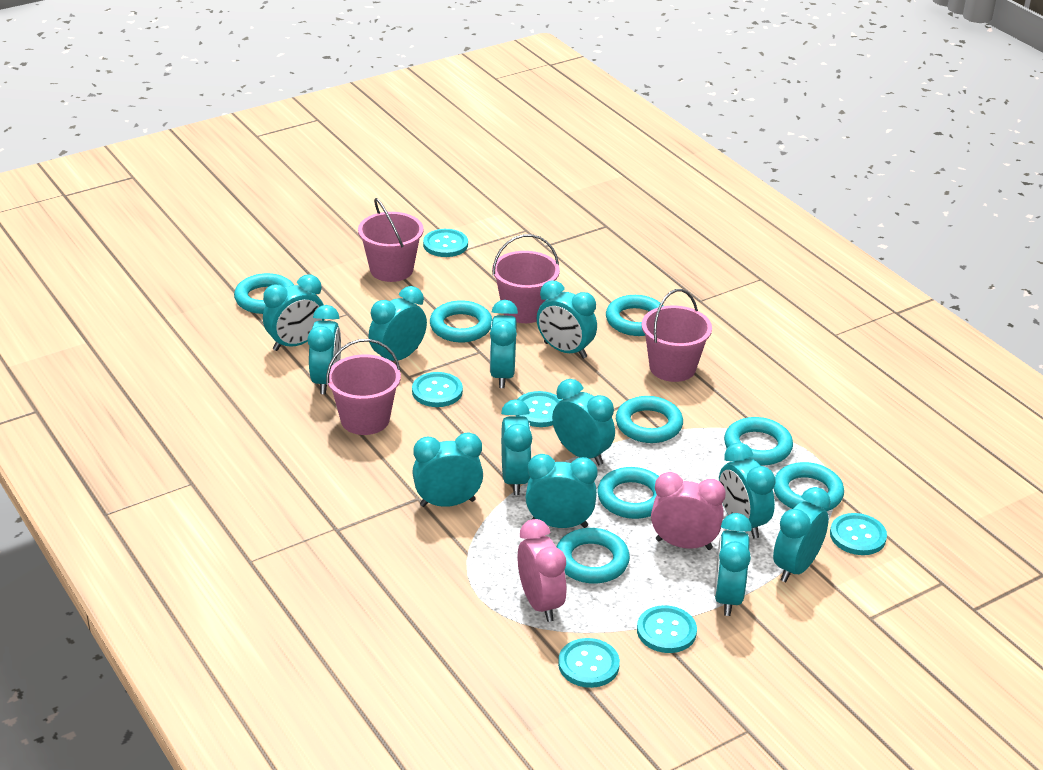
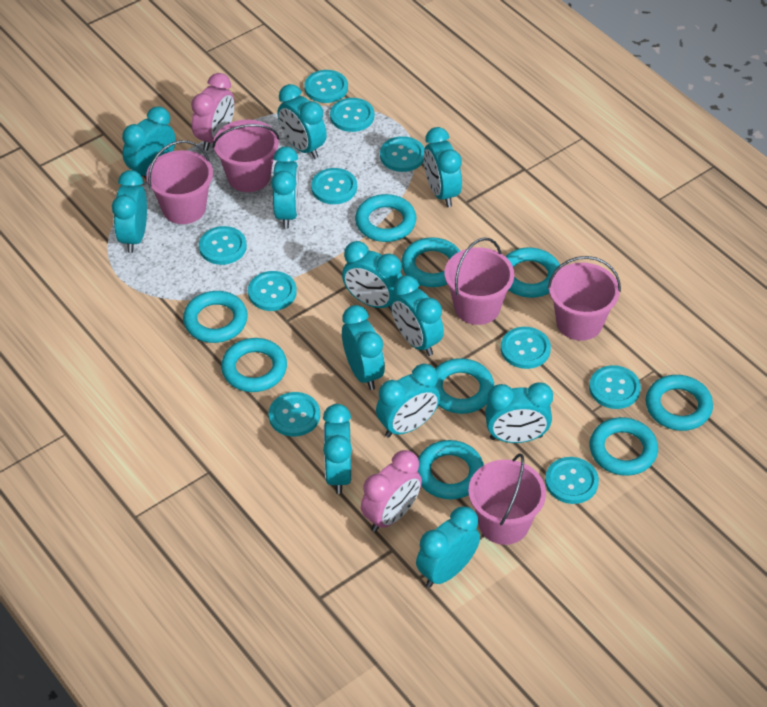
pink bucket: 4 -> 5
turquoise button: 6 -> 10
turquoise ring: 8 -> 9

